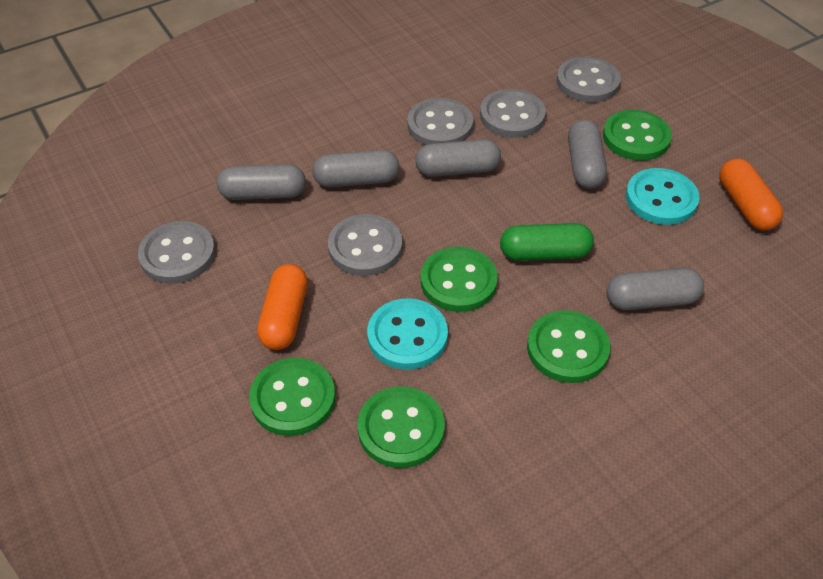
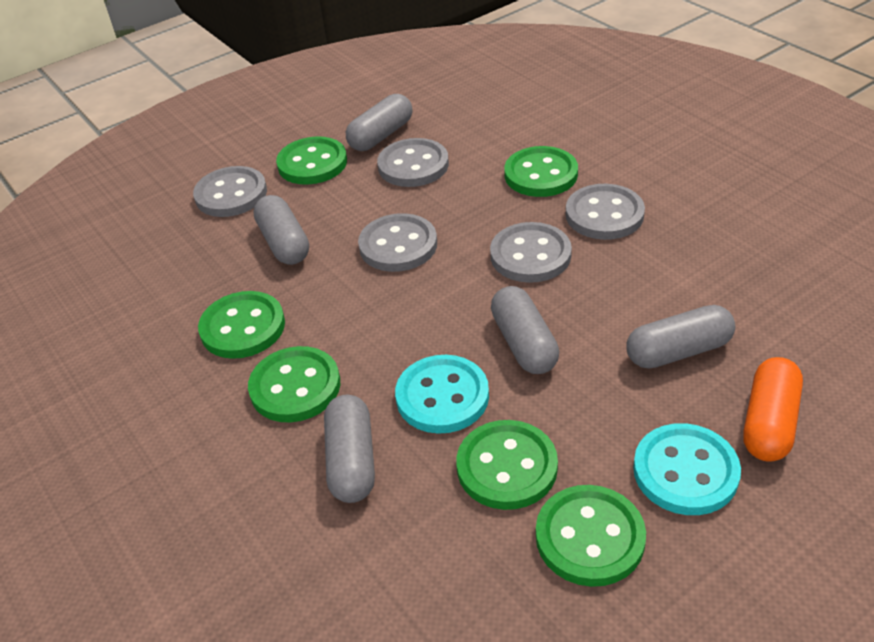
green button: 5 -> 6
green capsule: 1 -> 0
orange capsule: 2 -> 1

